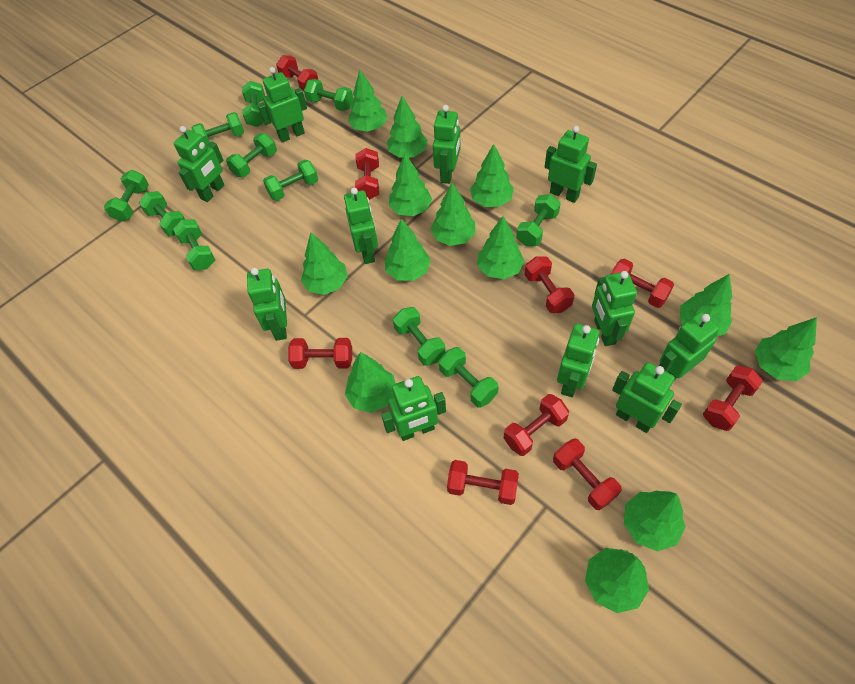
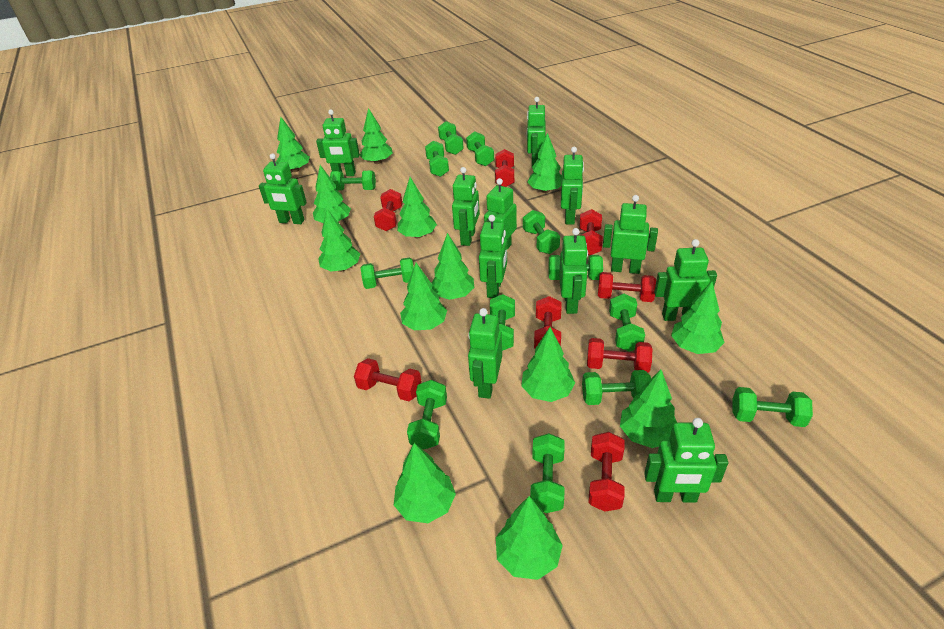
green dumbbell: 11 -> 13
green robot: 11 -> 12
red dumbbell: 9 -> 8

